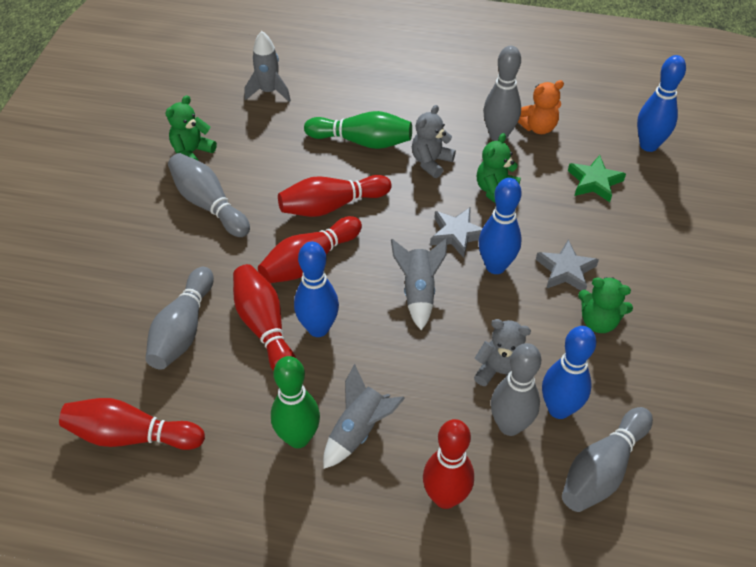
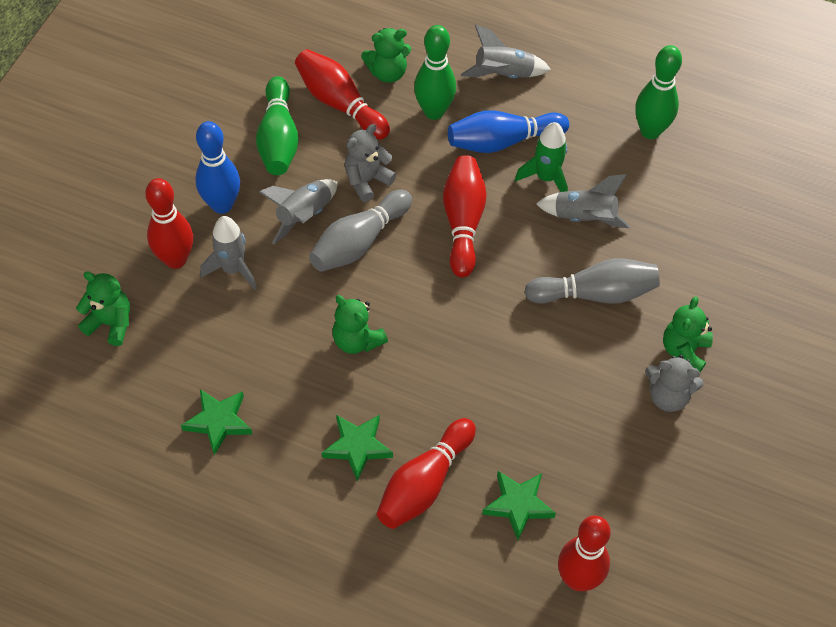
blue bowling pin: 4 -> 2
green bowling pin: 2 -> 3
green rocket: 0 -> 1
green star: 1 -> 3
green teddy bear: 3 -> 4
grey bowling pin: 5 -> 2
grey rocket: 3 -> 4
grey star: 2 -> 0
orange teddy bear: 1 -> 0

